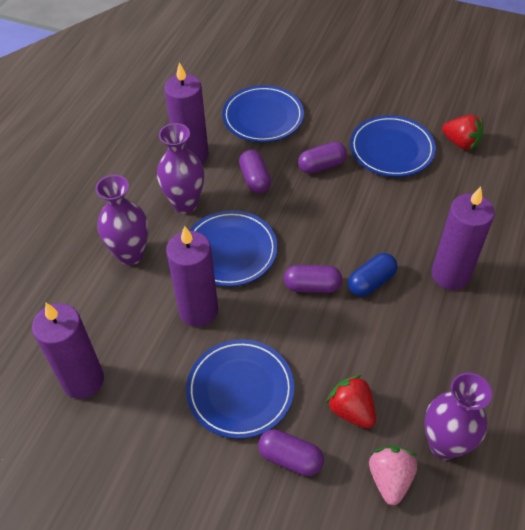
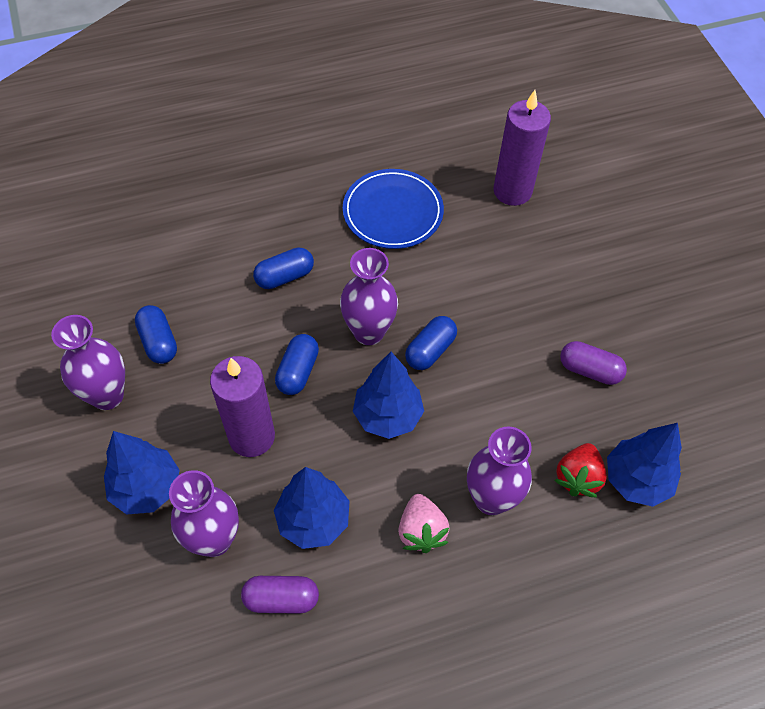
blue capsule: 1 -> 4
blue plate: 4 -> 1
blue tree: 0 -> 4
purple candle: 4 -> 2
purple capsule: 4 -> 2
purple vase: 3 -> 4
red strawberry: 2 -> 1

